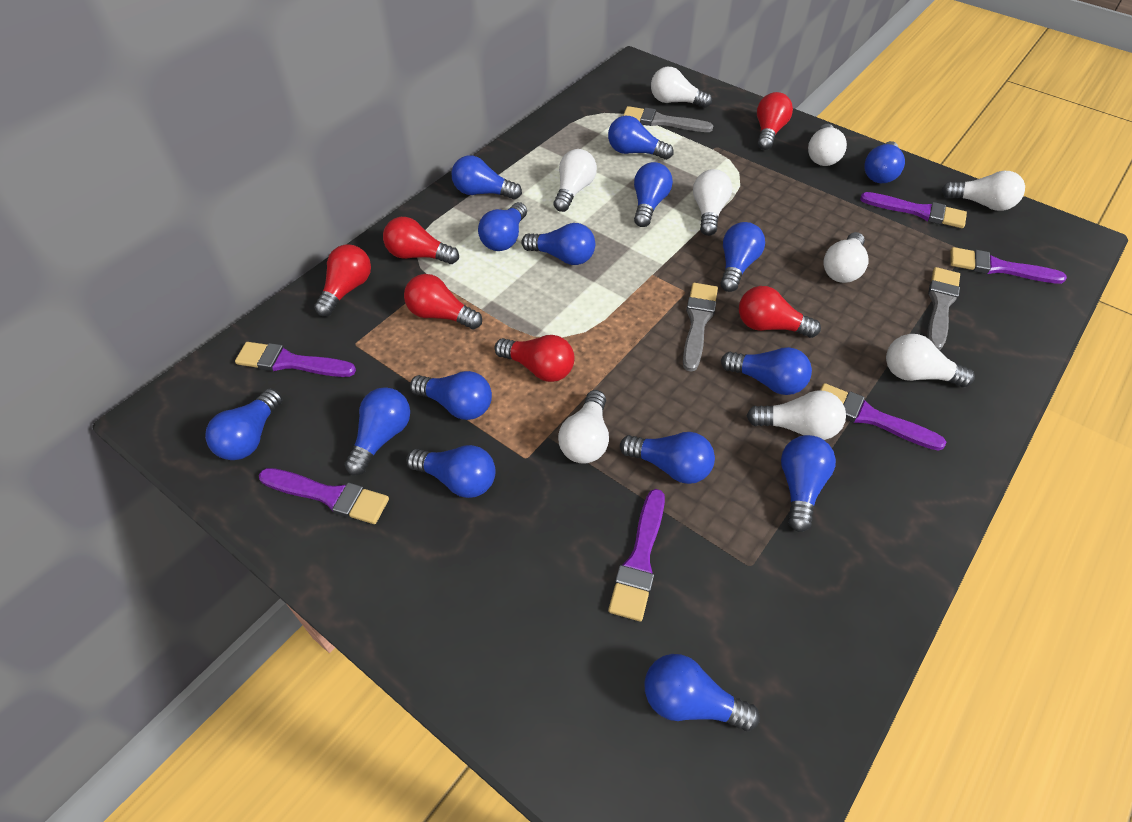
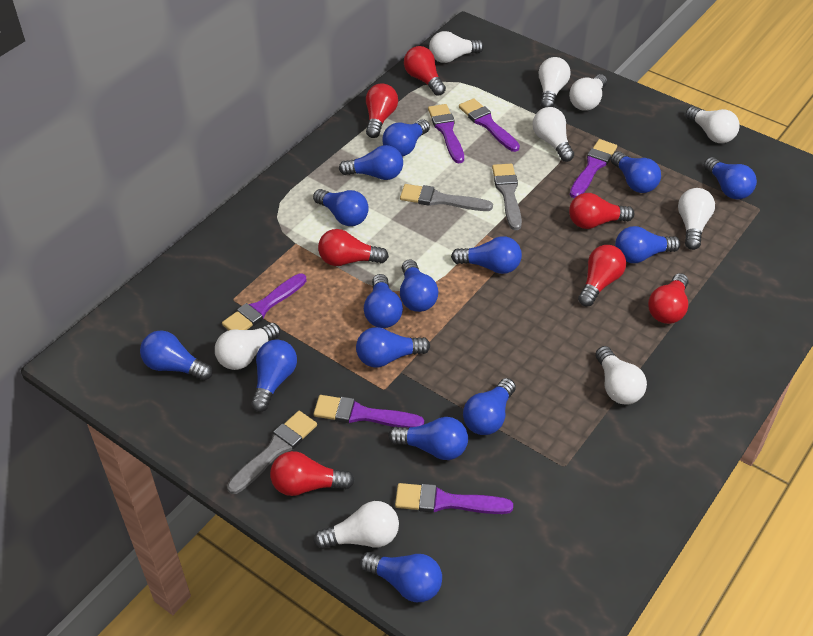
red light bulb: 6 -> 7

